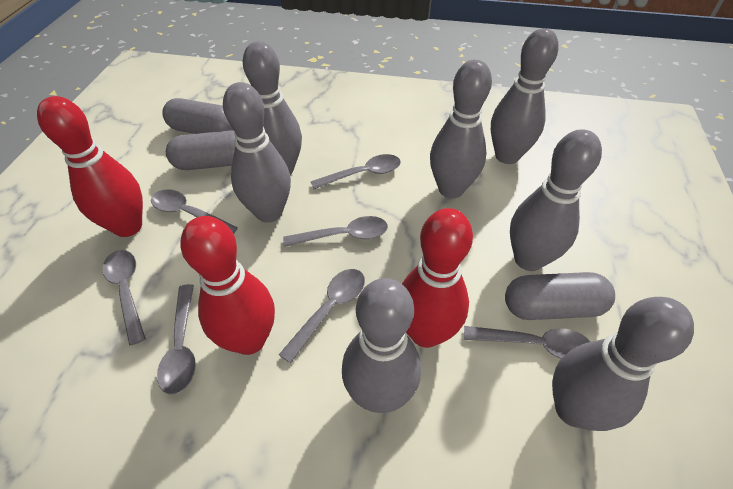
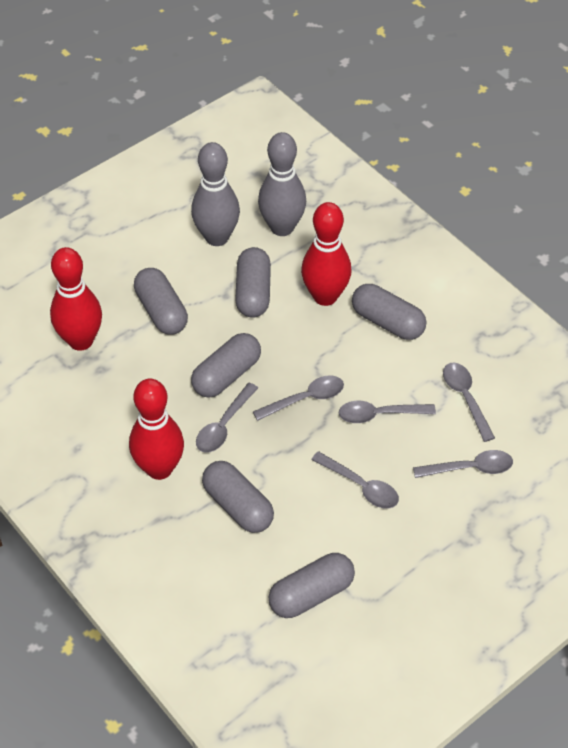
grey bowling pin: 7 -> 2
grey capsule: 3 -> 6
grey spoon: 7 -> 6

